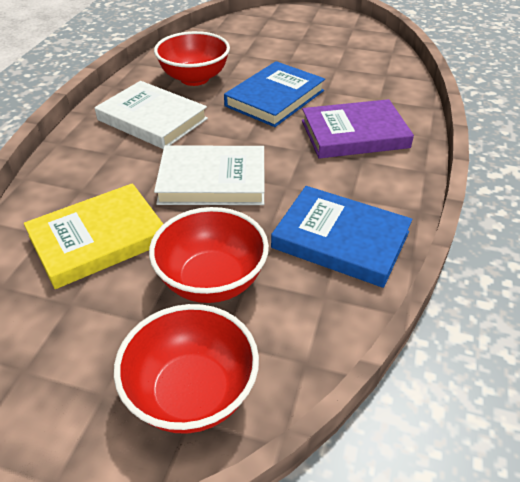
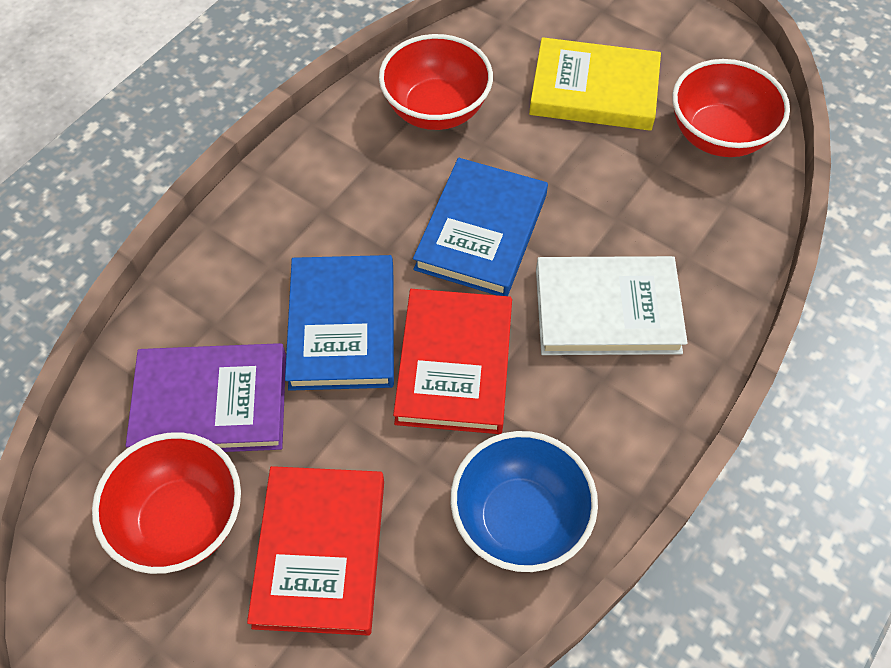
blue bowl: 0 -> 1
red book: 0 -> 2
white book: 2 -> 1

